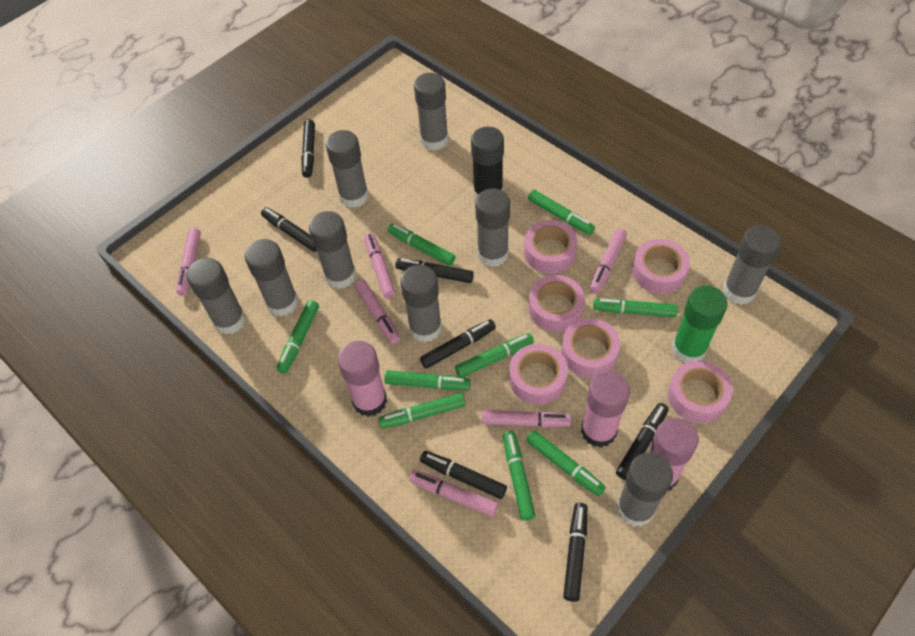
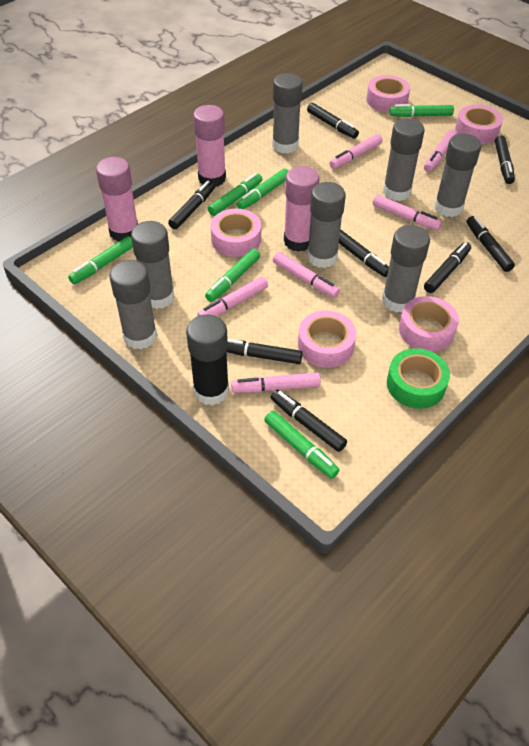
black marker: 7 -> 8
green glue stick: 1 -> 0
green marker: 9 -> 6
green tape: 0 -> 1
grey glue stick: 9 -> 7
pink tape: 6 -> 5

